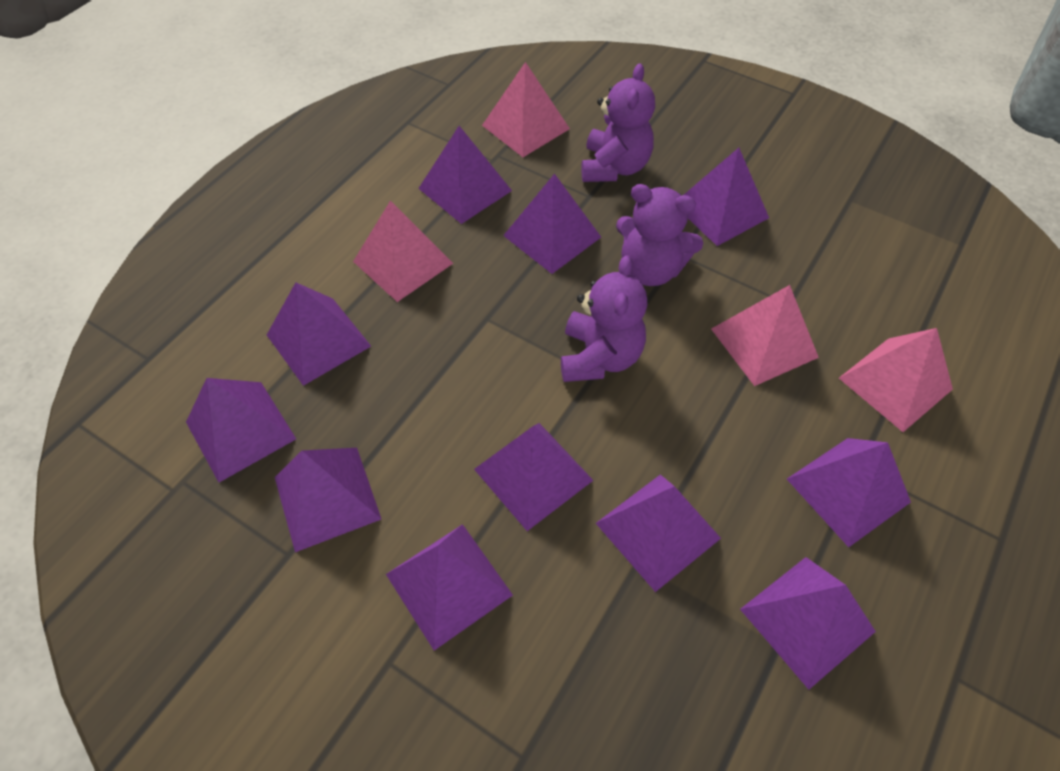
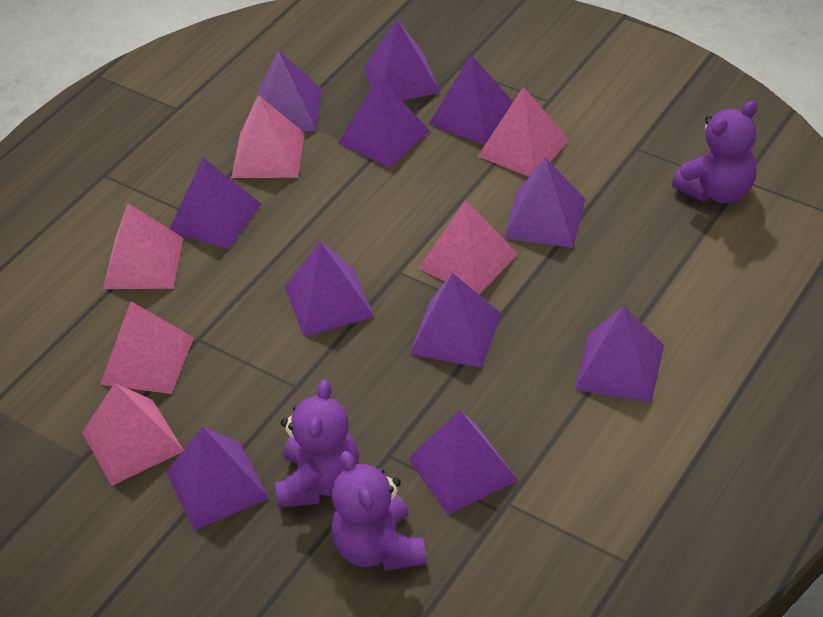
pink pyramid: 4 -> 6

